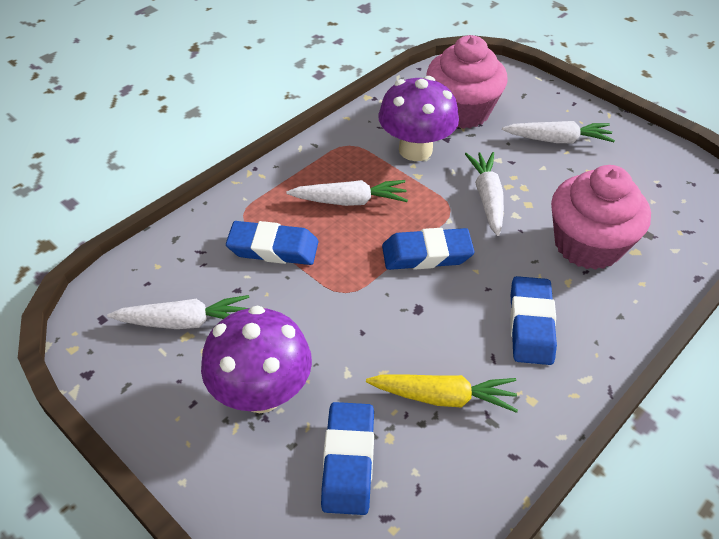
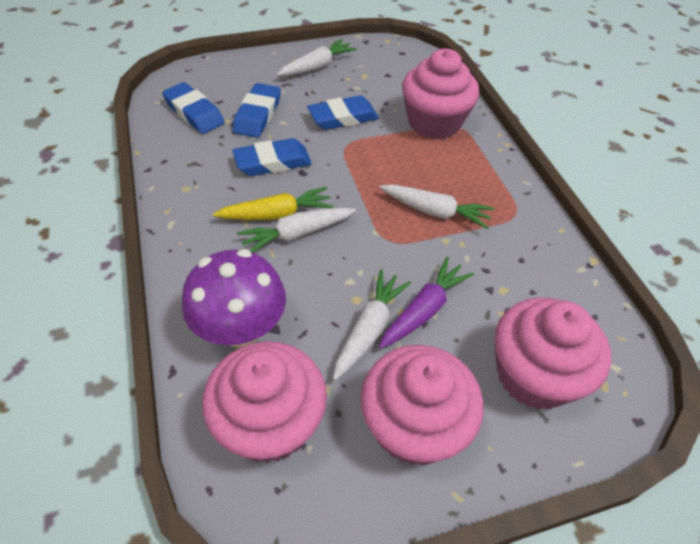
pink cupcake: 2 -> 4
purple carrot: 0 -> 1
purple mushroom: 2 -> 1

